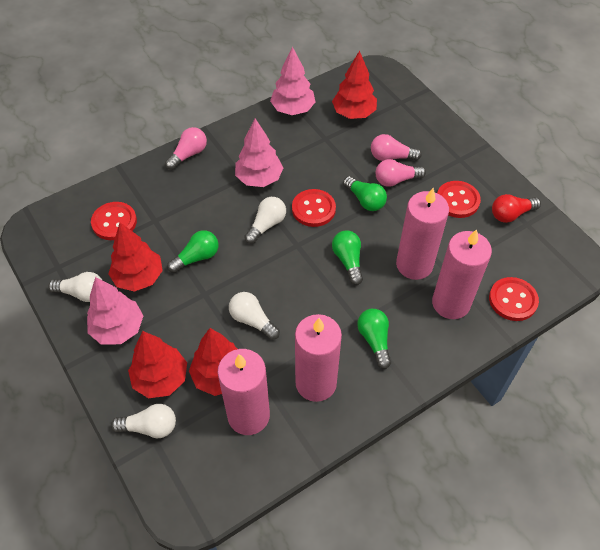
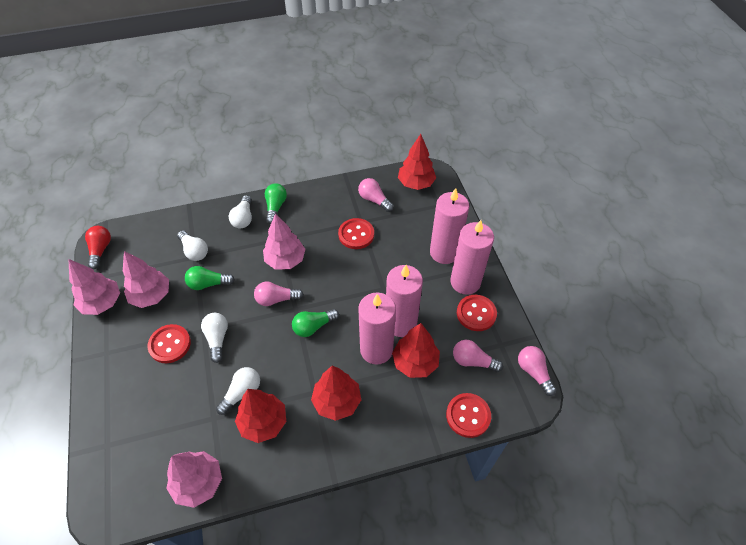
green light bulb: 4 -> 3
pink light bulb: 3 -> 4
pink tree: 3 -> 4

